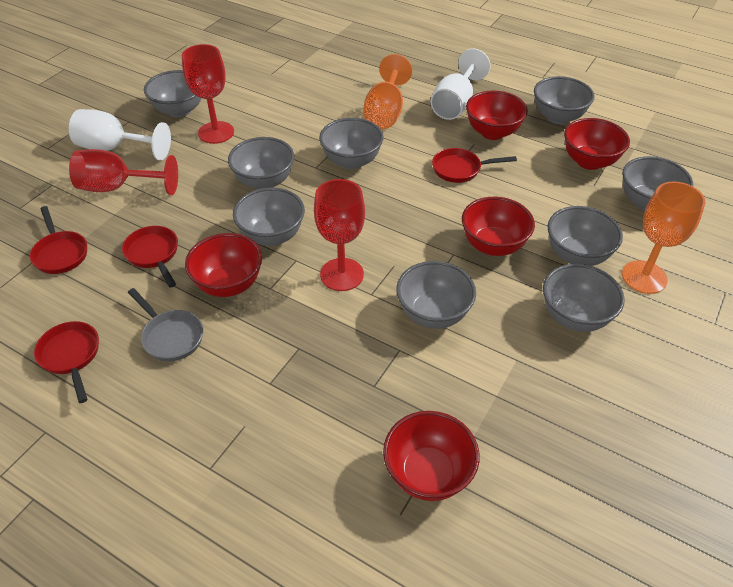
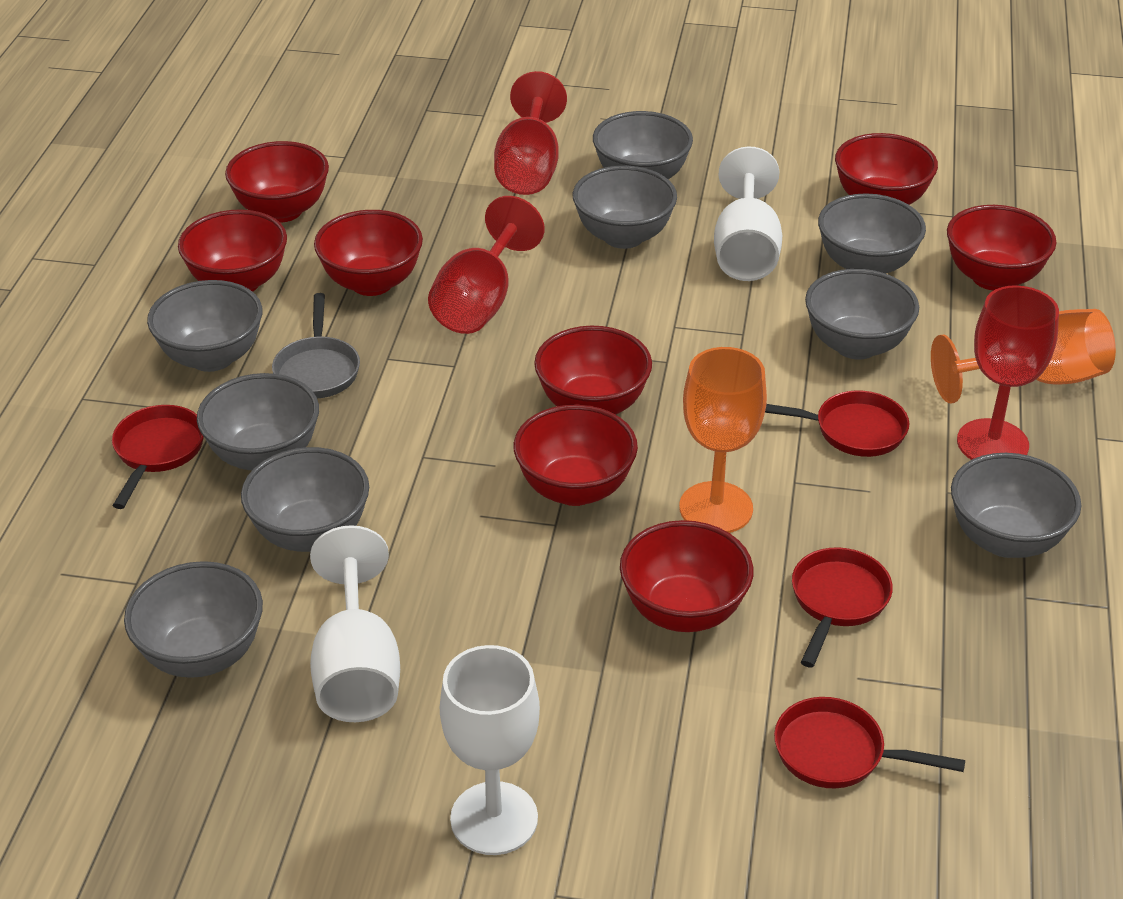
red bowl: 5 -> 8
white goblet: 2 -> 3

